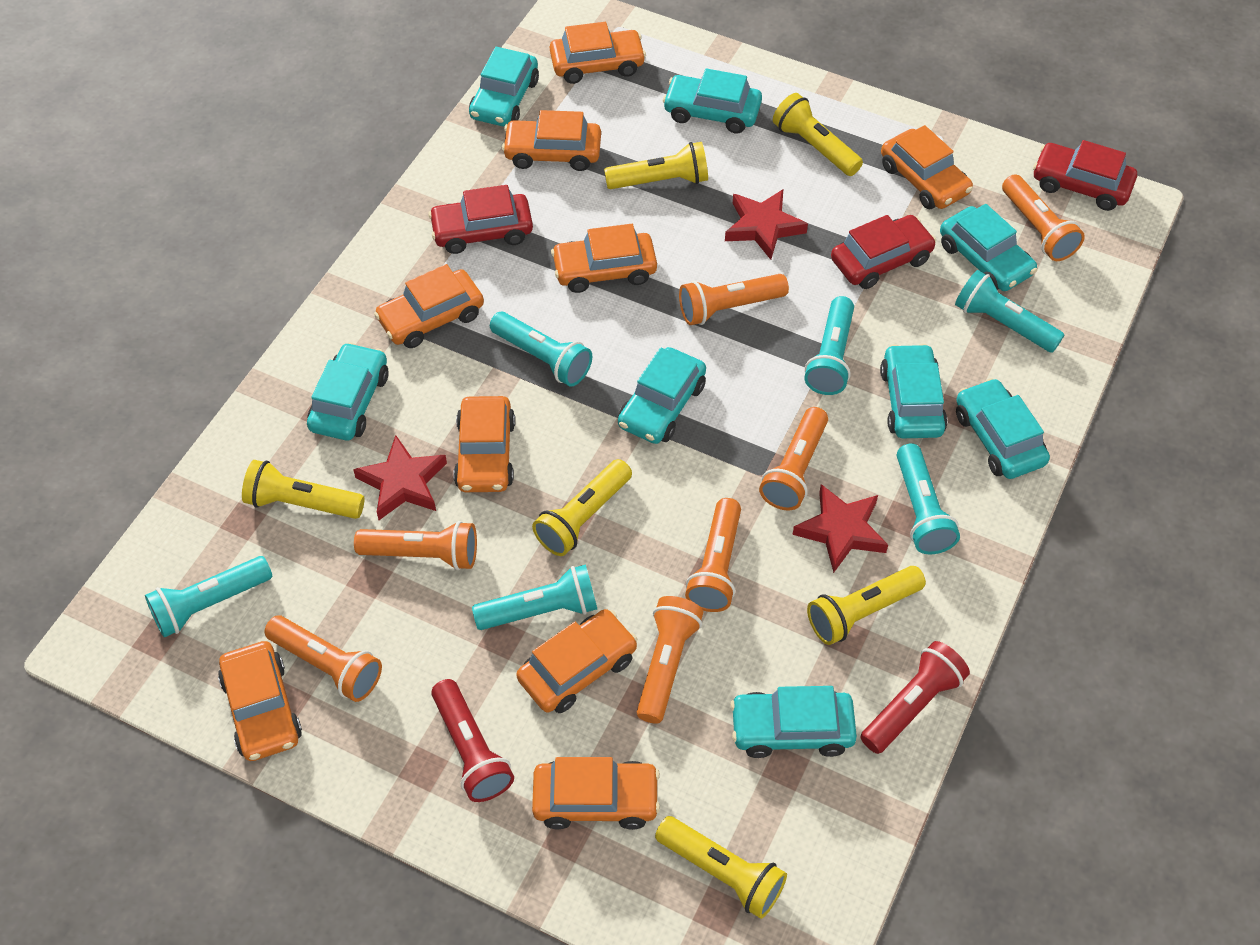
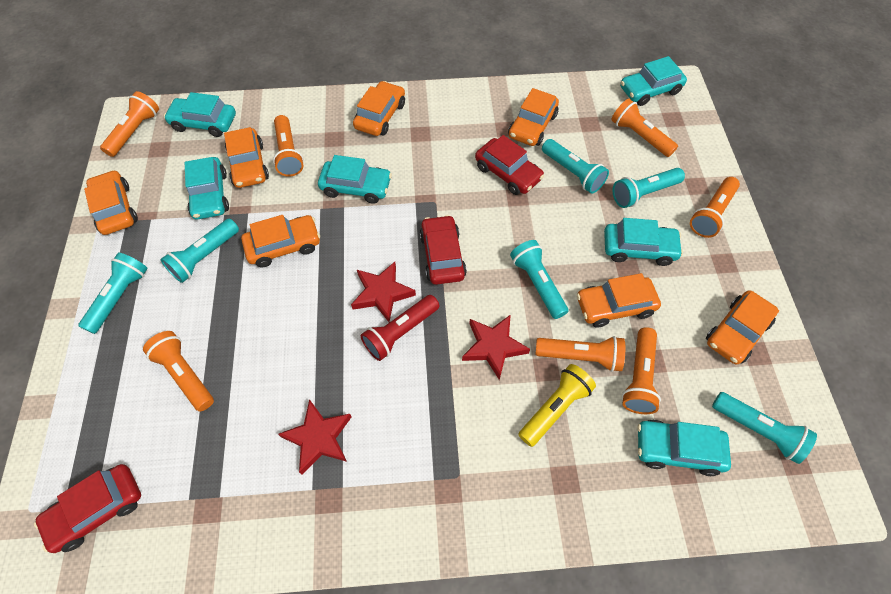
orange car: 9 -> 7
red flashlight: 2 -> 1
turquoise car: 8 -> 6
yellow flashlight: 6 -> 1

